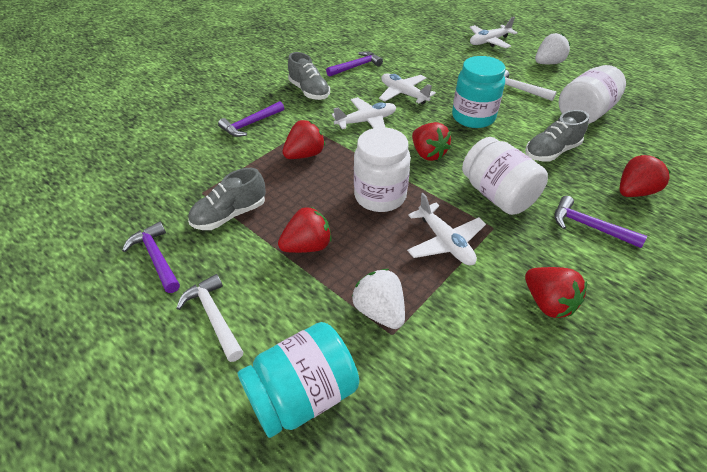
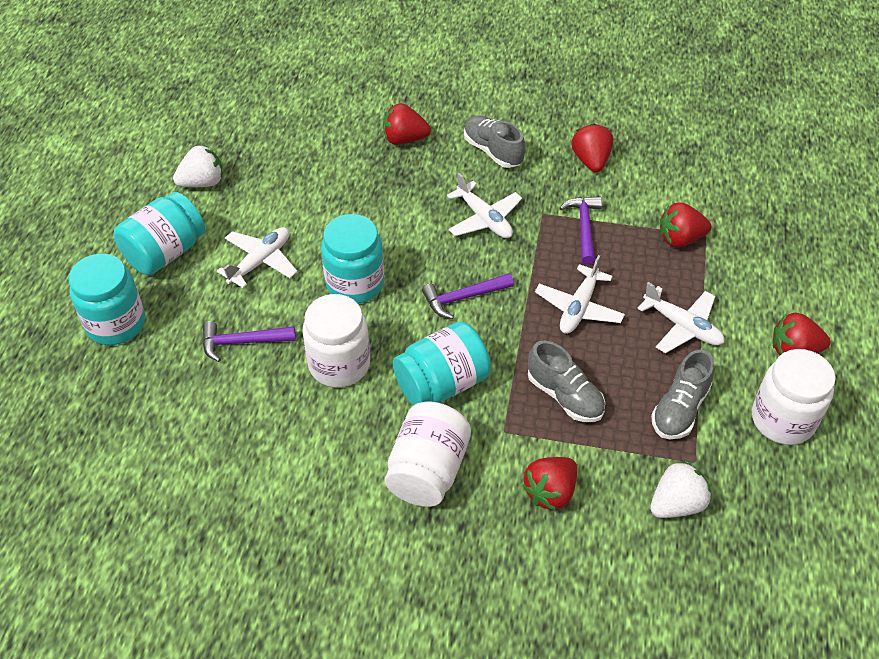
purple hammer: 4 -> 3
turquoise jar: 2 -> 4
white hammer: 2 -> 0

